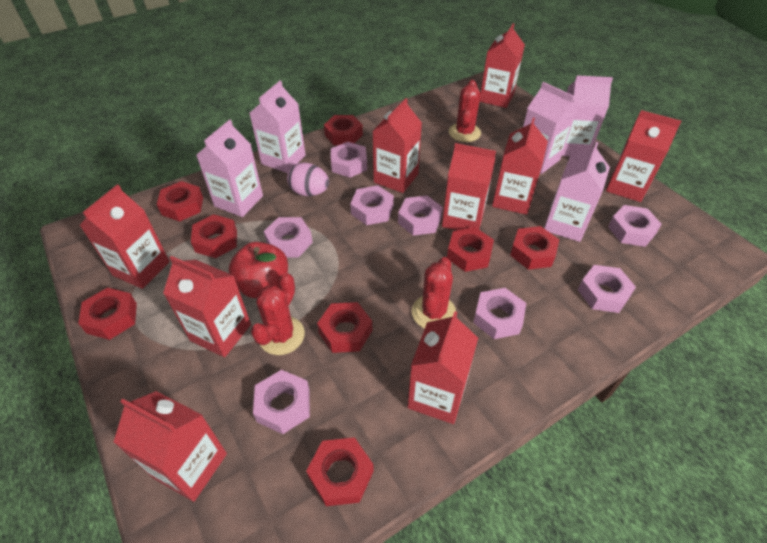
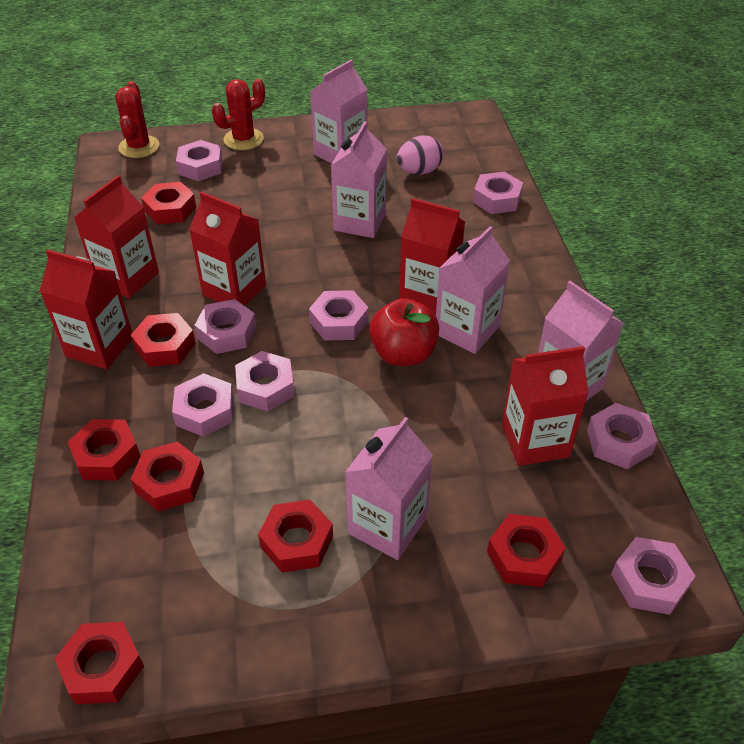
red cactus: 3 -> 2
red carton: 9 -> 5
red nut: 8 -> 7

